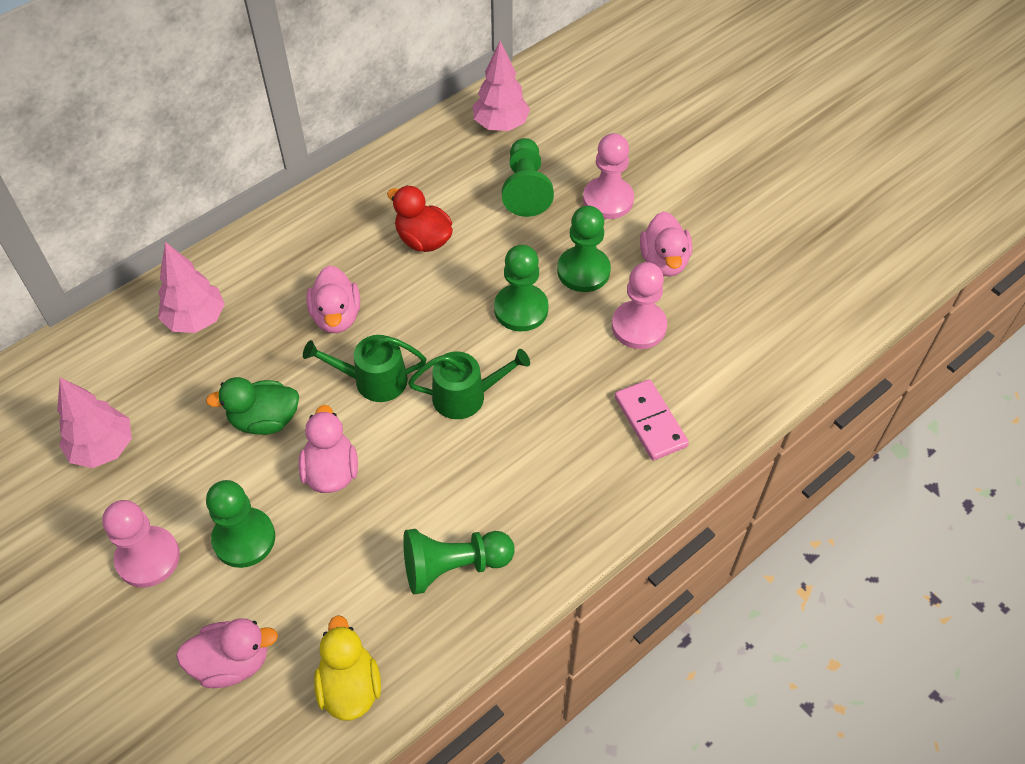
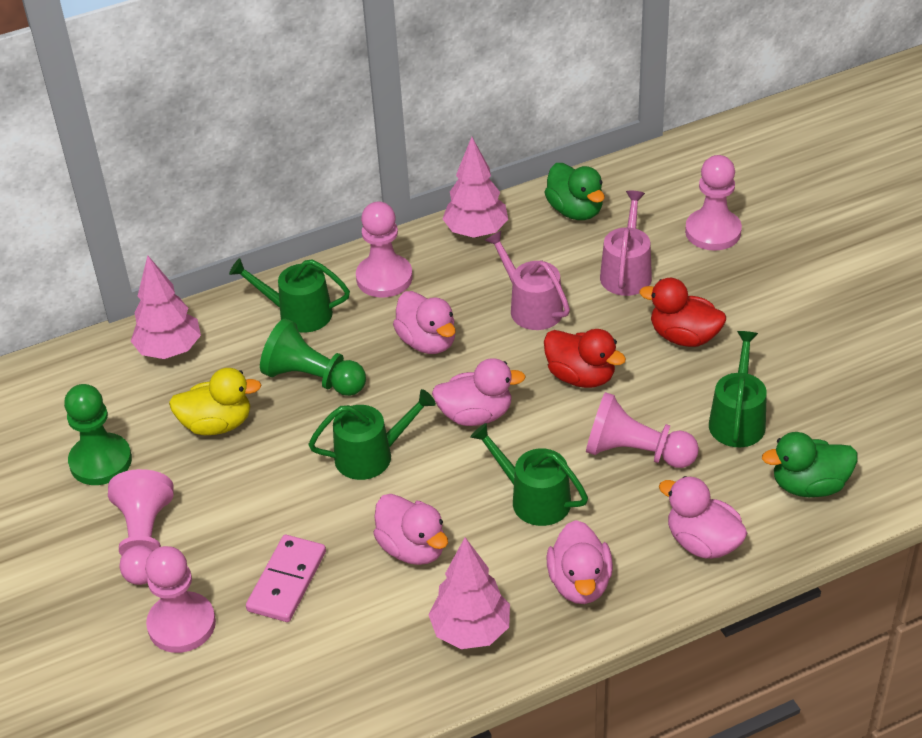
green duck: 1 -> 2
green pawn: 5 -> 2
green watering can: 2 -> 4
pink duck: 4 -> 5
pink pawn: 3 -> 5
pink watering can: 0 -> 2
red duck: 1 -> 2

